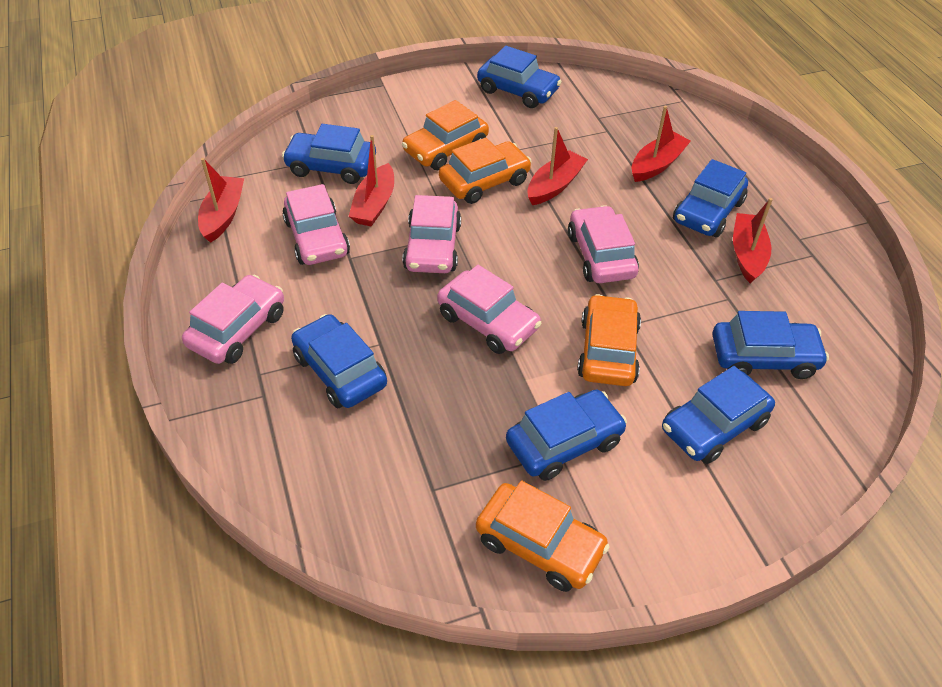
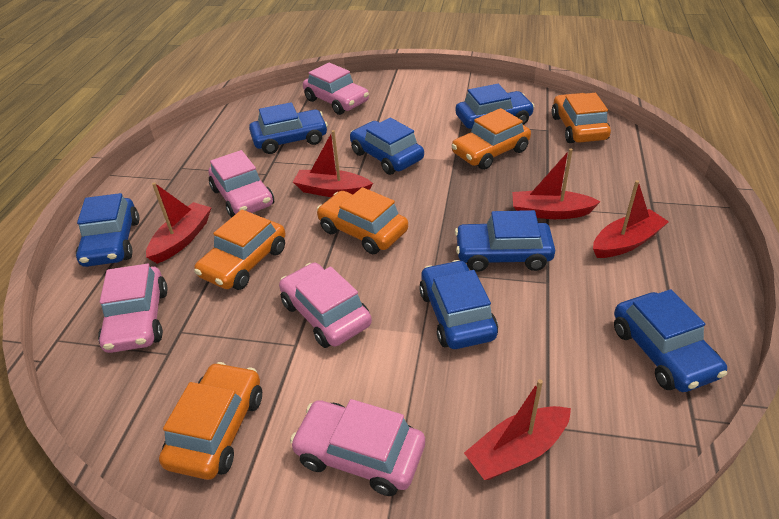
orange car: 4 -> 5

